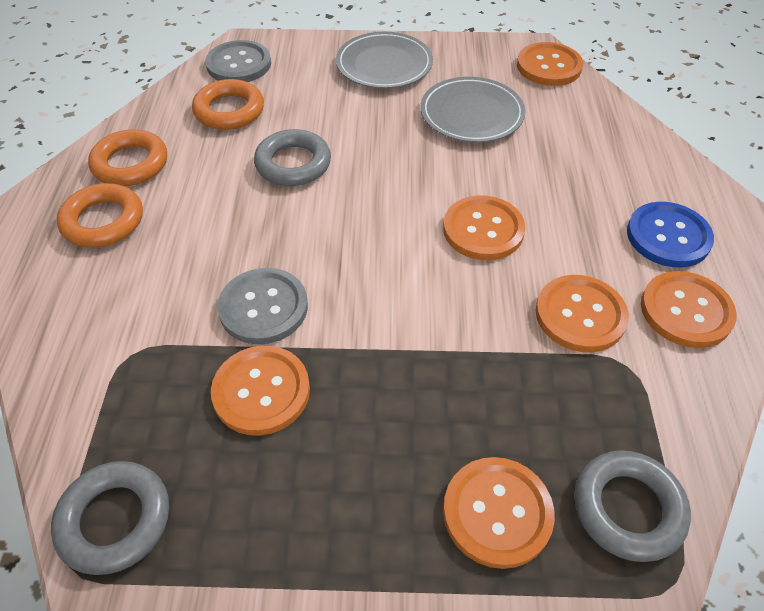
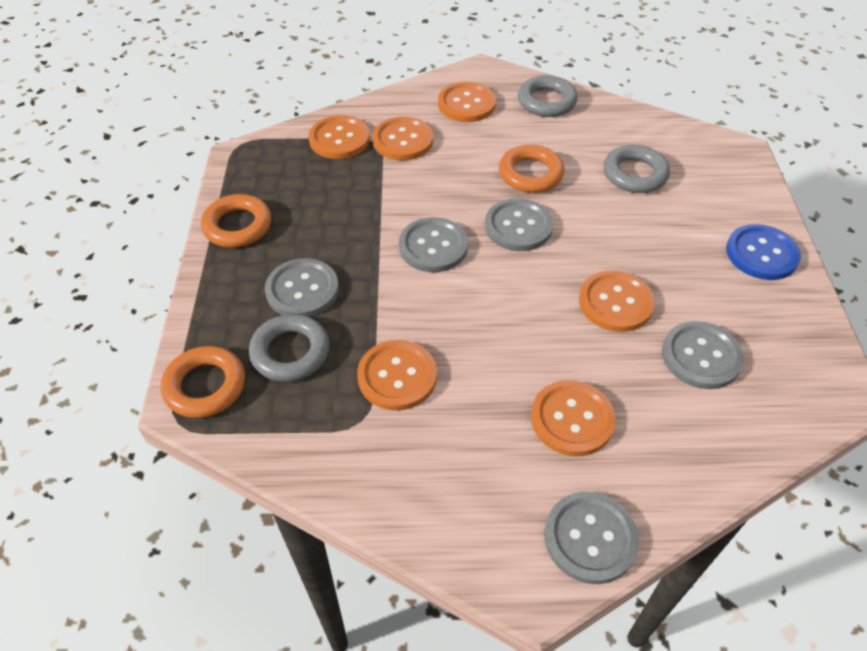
grey button: 2 -> 5
grey plate: 2 -> 0

